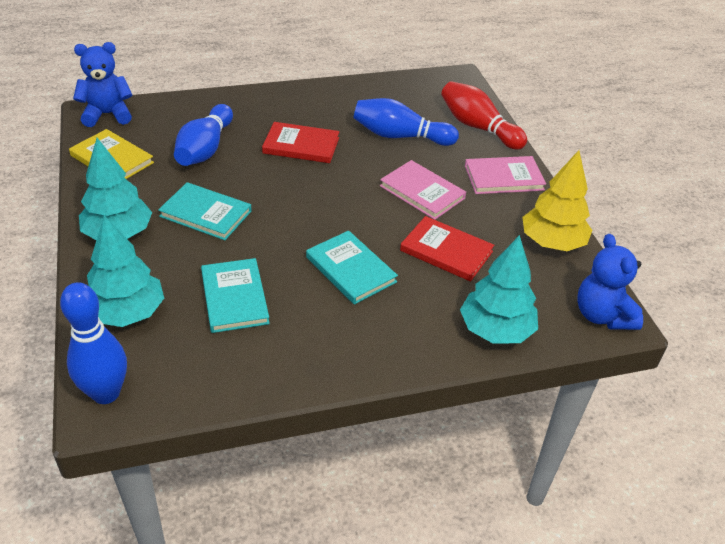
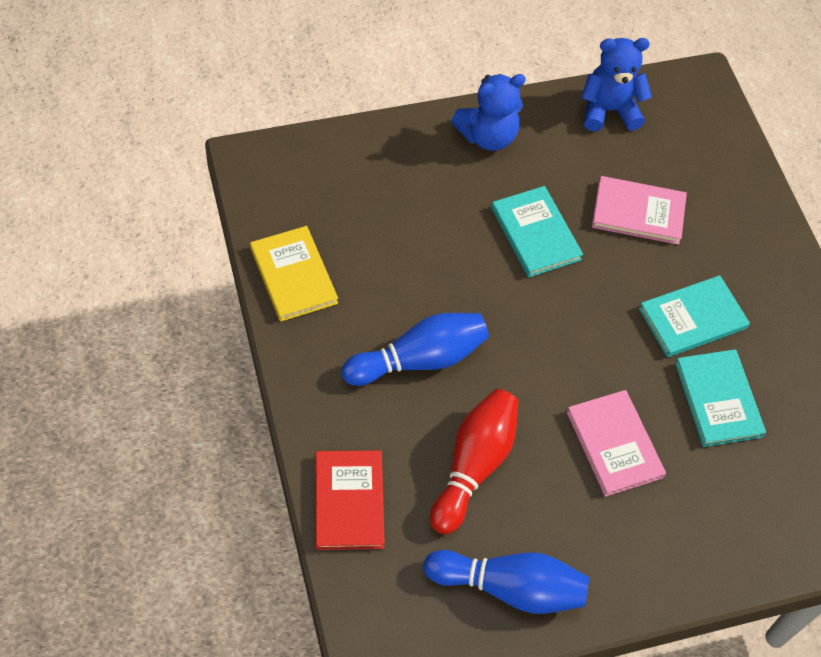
blue bowling pin: 3 -> 2
red book: 2 -> 1
turquoise tree: 3 -> 0
yellow tree: 1 -> 0

